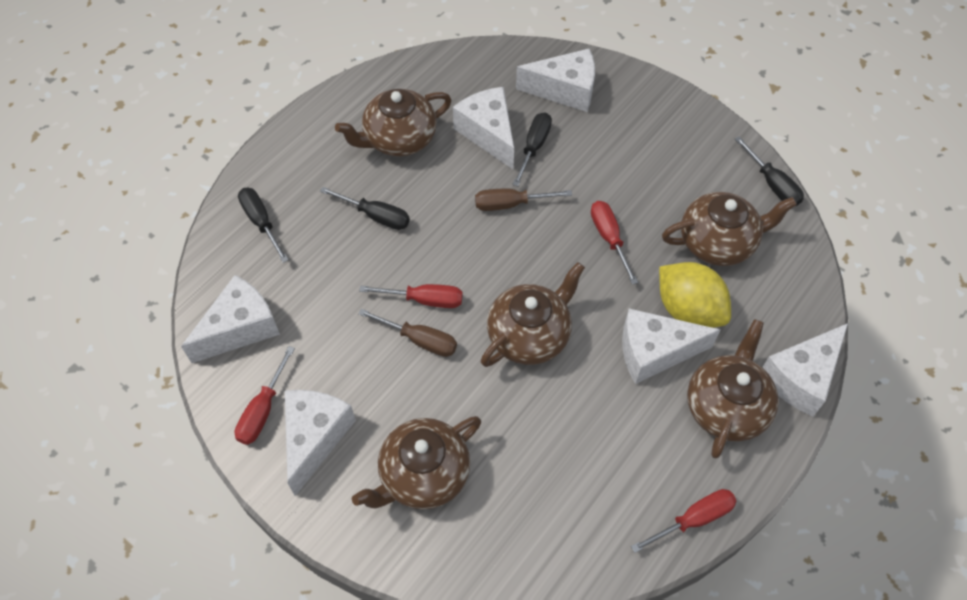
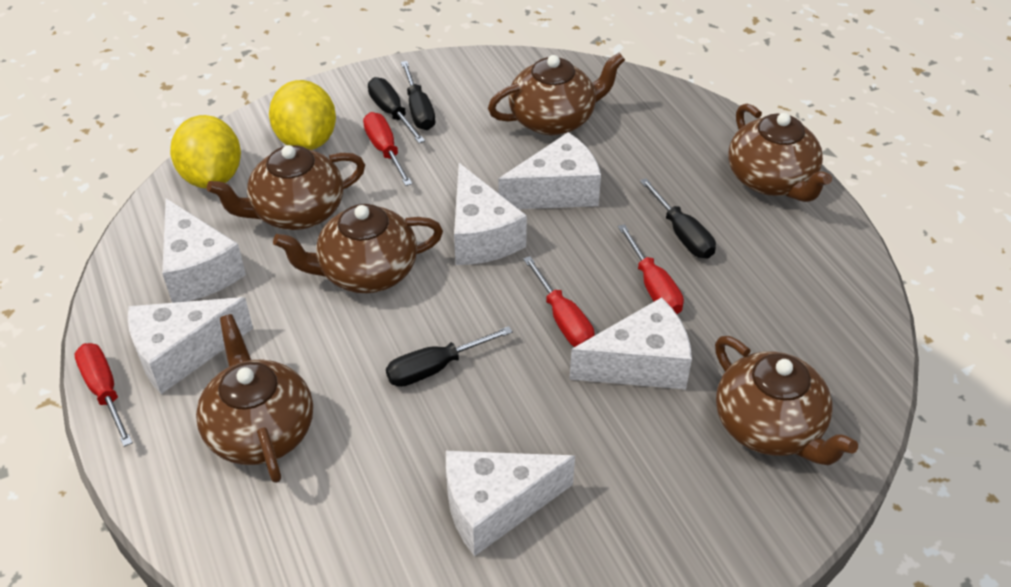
brown screwdriver: 2 -> 0
brown teapot: 5 -> 6
yellow lemon: 1 -> 2

